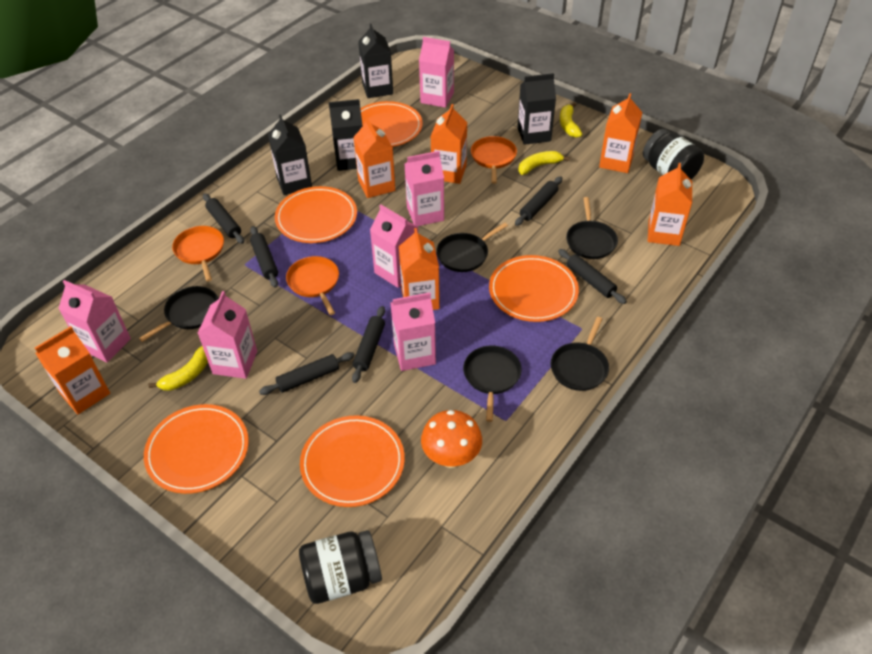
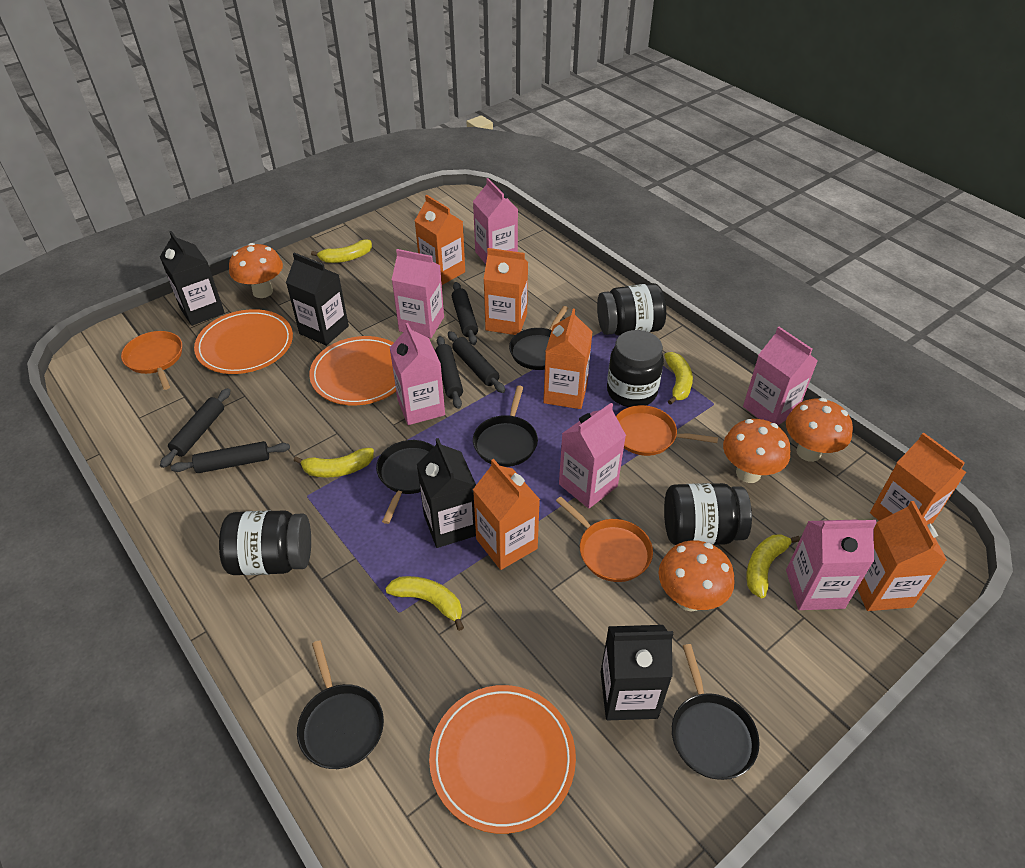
black jar: 2 -> 4
black rolling pin: 6 -> 5
orange mushroom: 1 -> 4
orange plate: 5 -> 3
yellow banana: 3 -> 5

